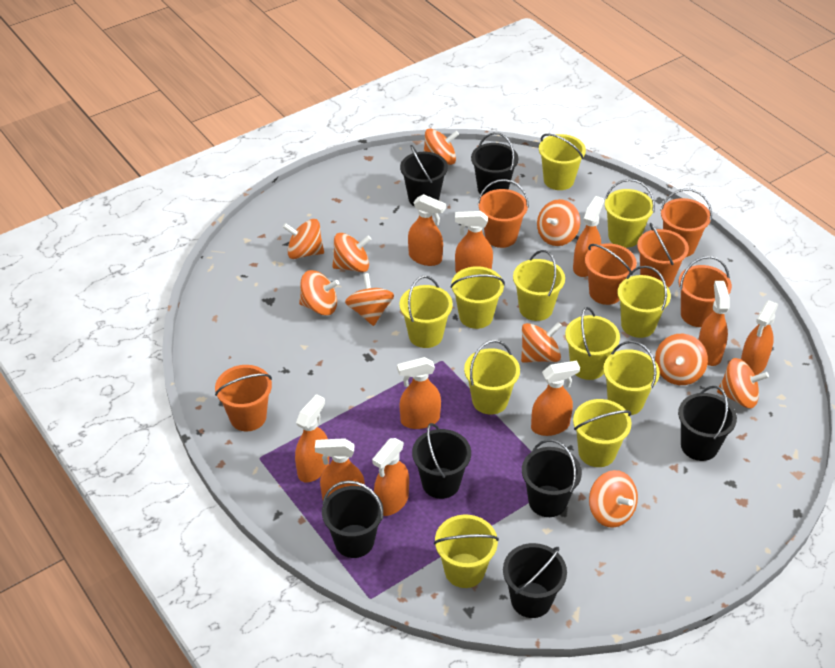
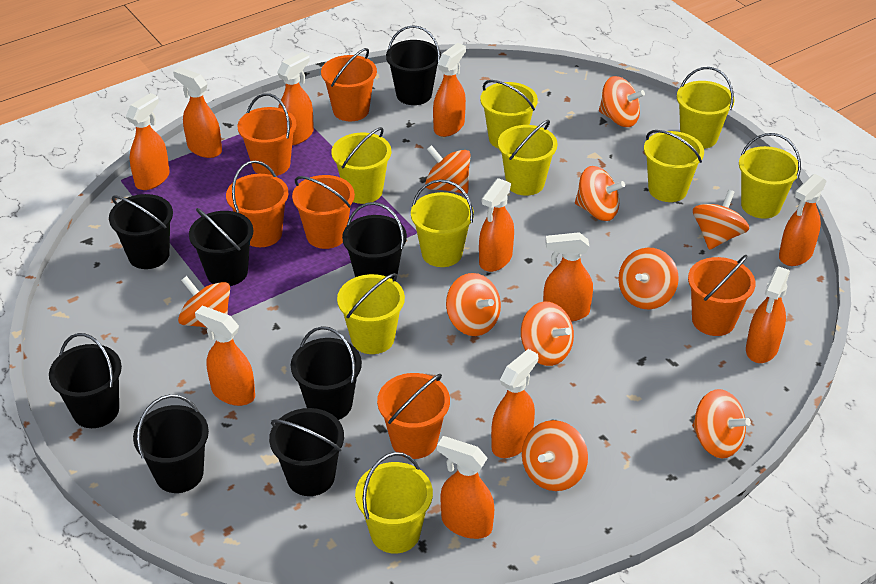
black bucket: 7 -> 8
orange spray bottle: 10 -> 11
yellow bucket: 11 -> 9

